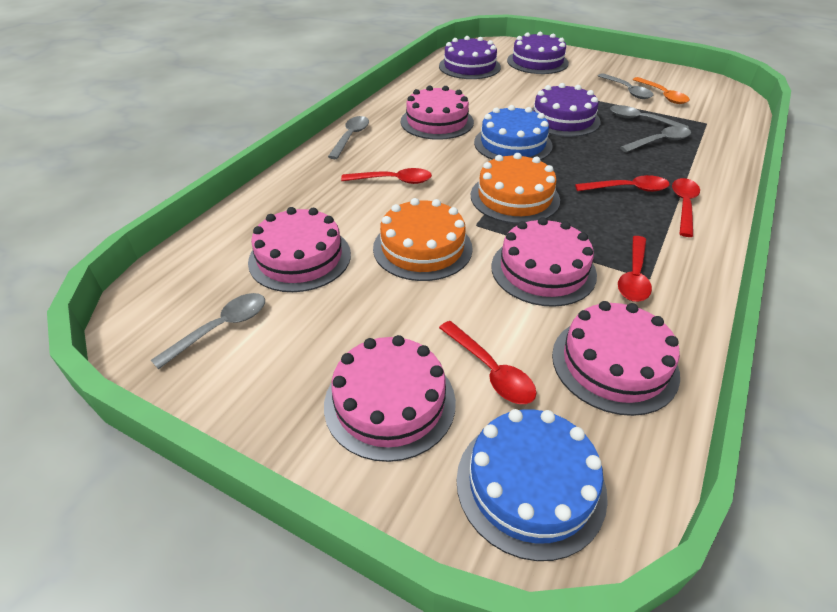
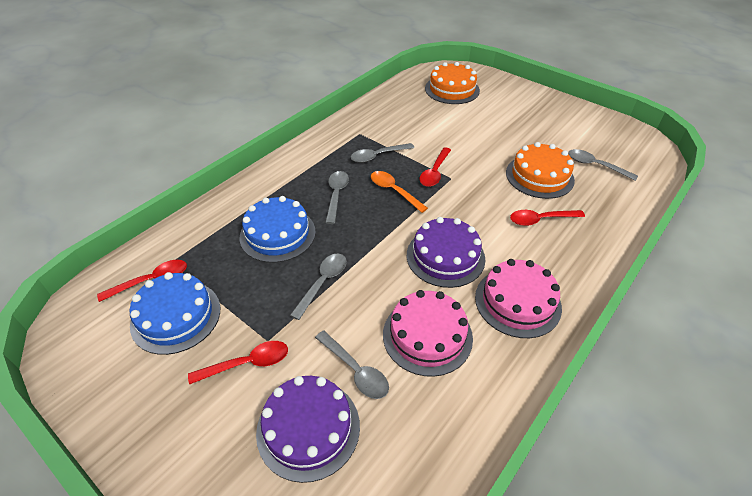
pink cake: 5 -> 2
purple cake: 3 -> 2
red spoon: 5 -> 4

